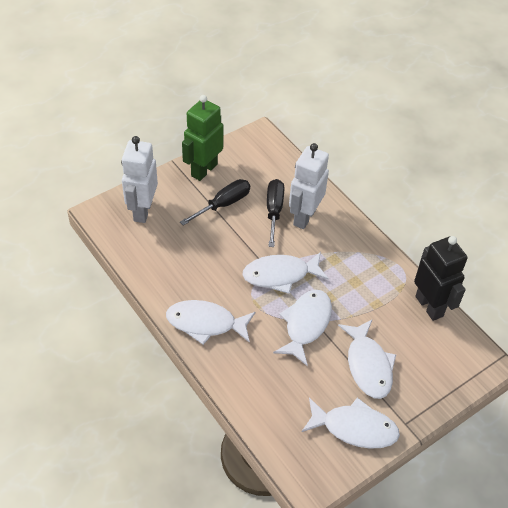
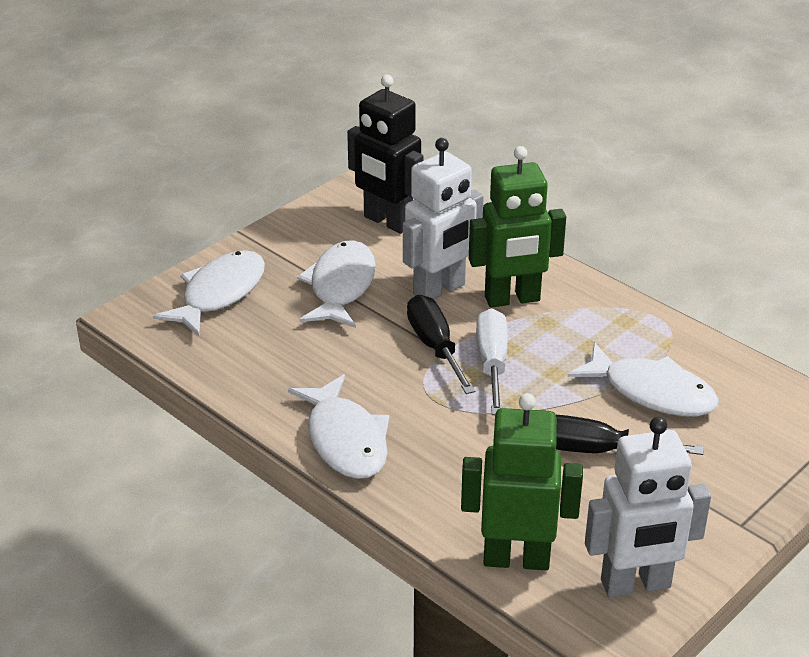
green robot: 1 -> 2
white fish: 5 -> 4
white screwdriver: 0 -> 1

